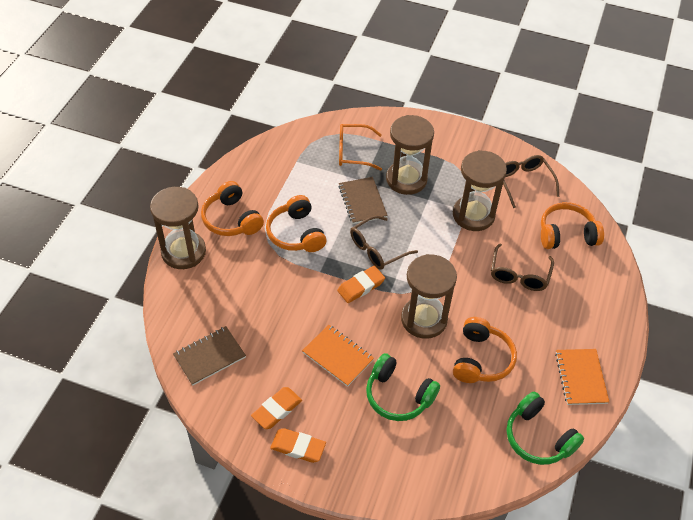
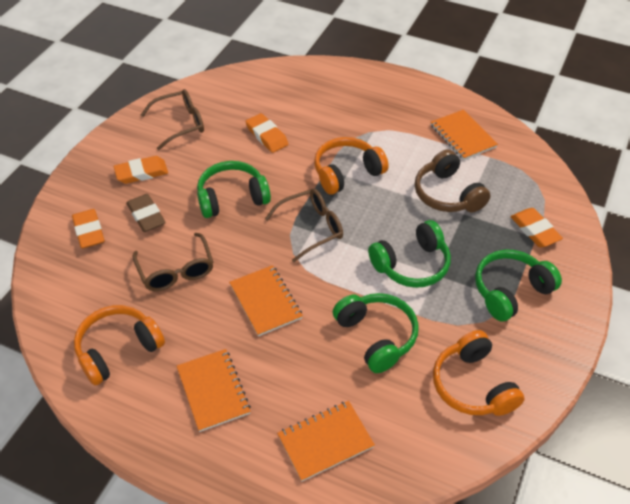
brown eraser: 0 -> 1
brown headphones: 0 -> 1
brown hourglass: 4 -> 0
brown notebook: 2 -> 0
green headphones: 2 -> 4
orange eraser: 3 -> 4
orange glasses: 1 -> 0
orange headphones: 4 -> 3
orange notebook: 2 -> 4

